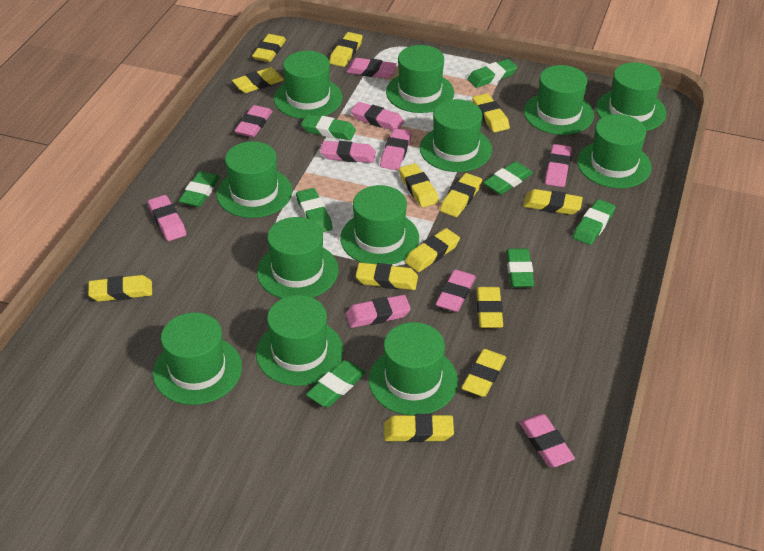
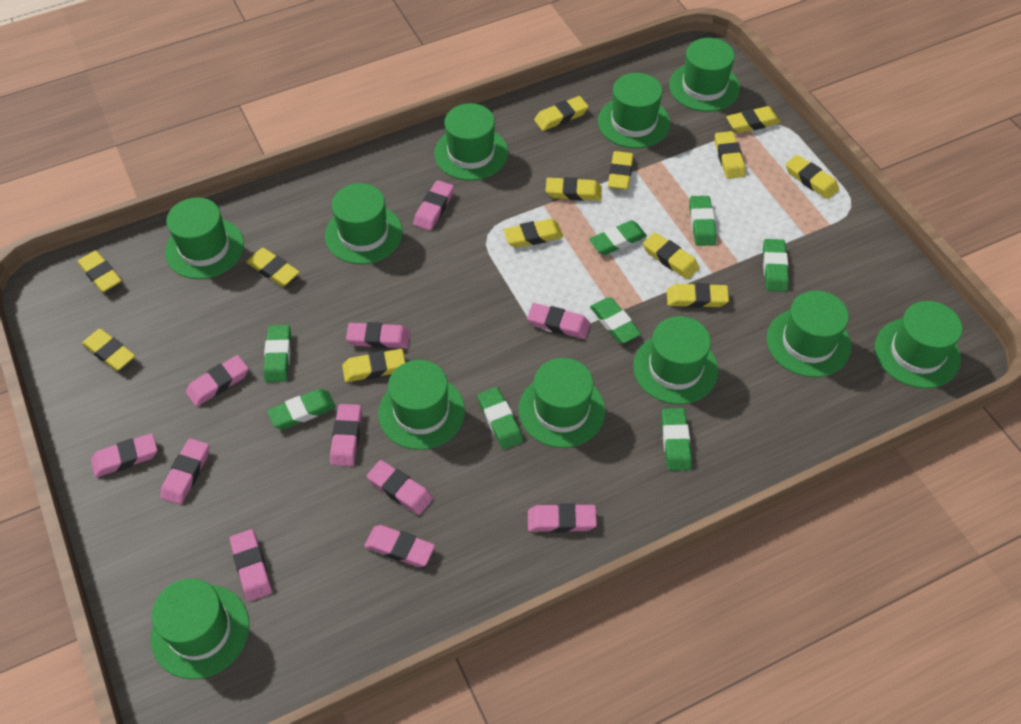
green hat: 12 -> 11
pink eraser: 10 -> 11

